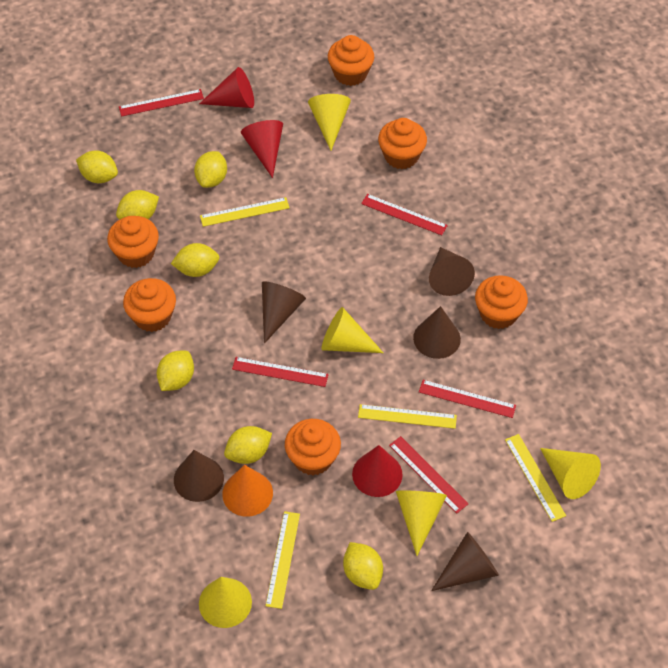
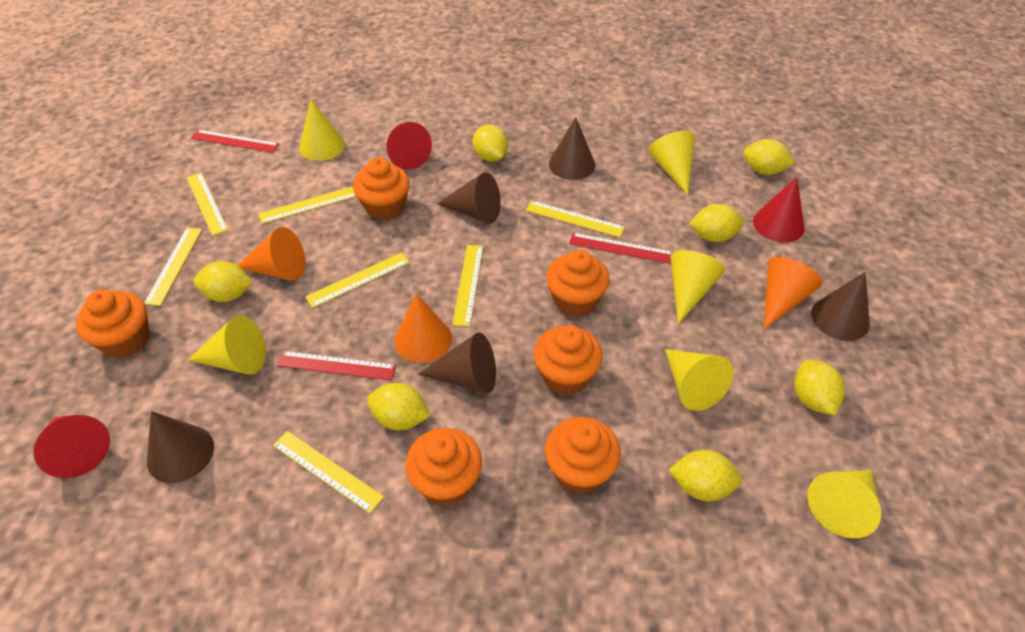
orange cone: 1 -> 3
red ruler: 5 -> 3
yellow cone: 5 -> 6
yellow ruler: 4 -> 7

